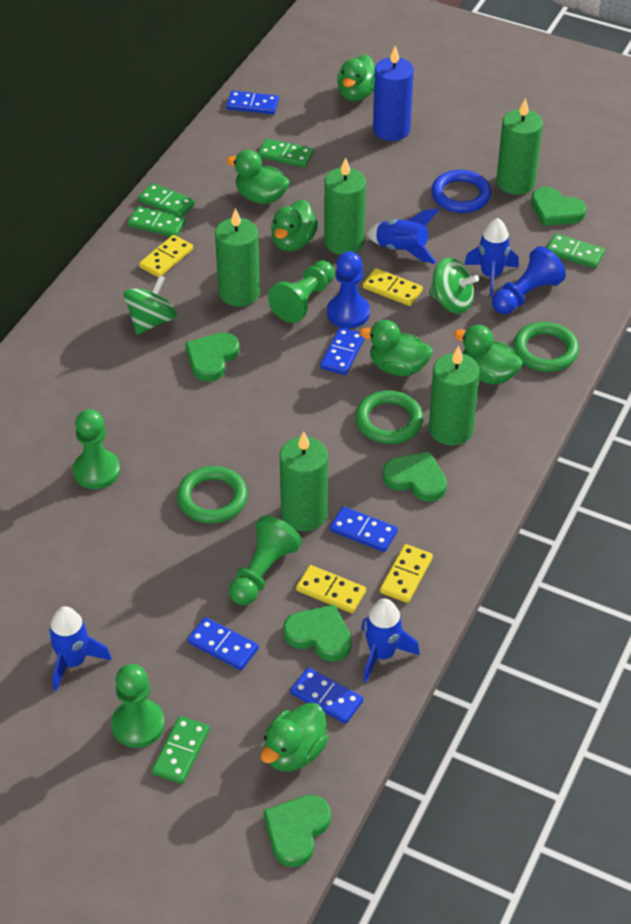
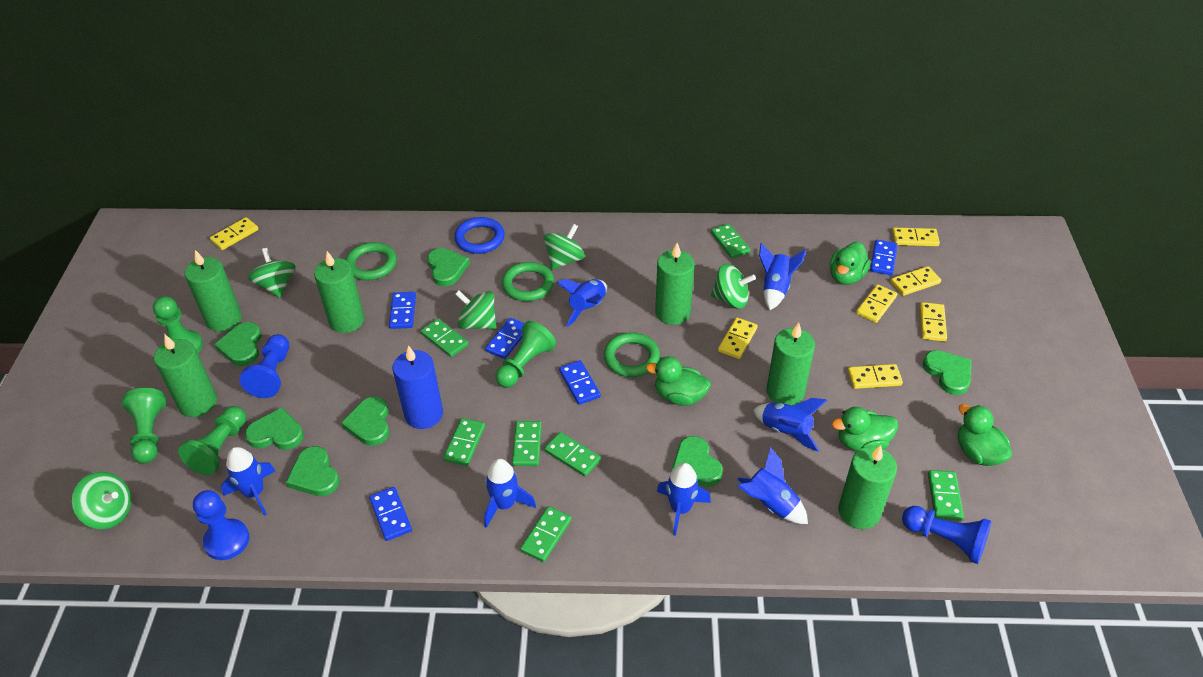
blue pawn: 2 -> 3
blue rocket: 4 -> 7
green candle: 5 -> 6
green domino: 5 -> 7
green duck: 6 -> 4
green heart: 5 -> 7
green spinning top: 2 -> 5
yellow domino: 4 -> 7

